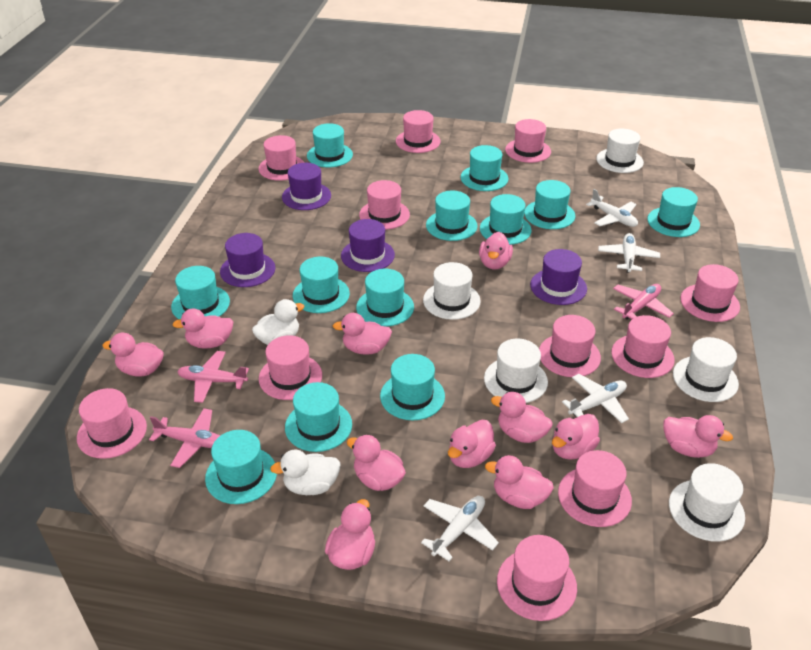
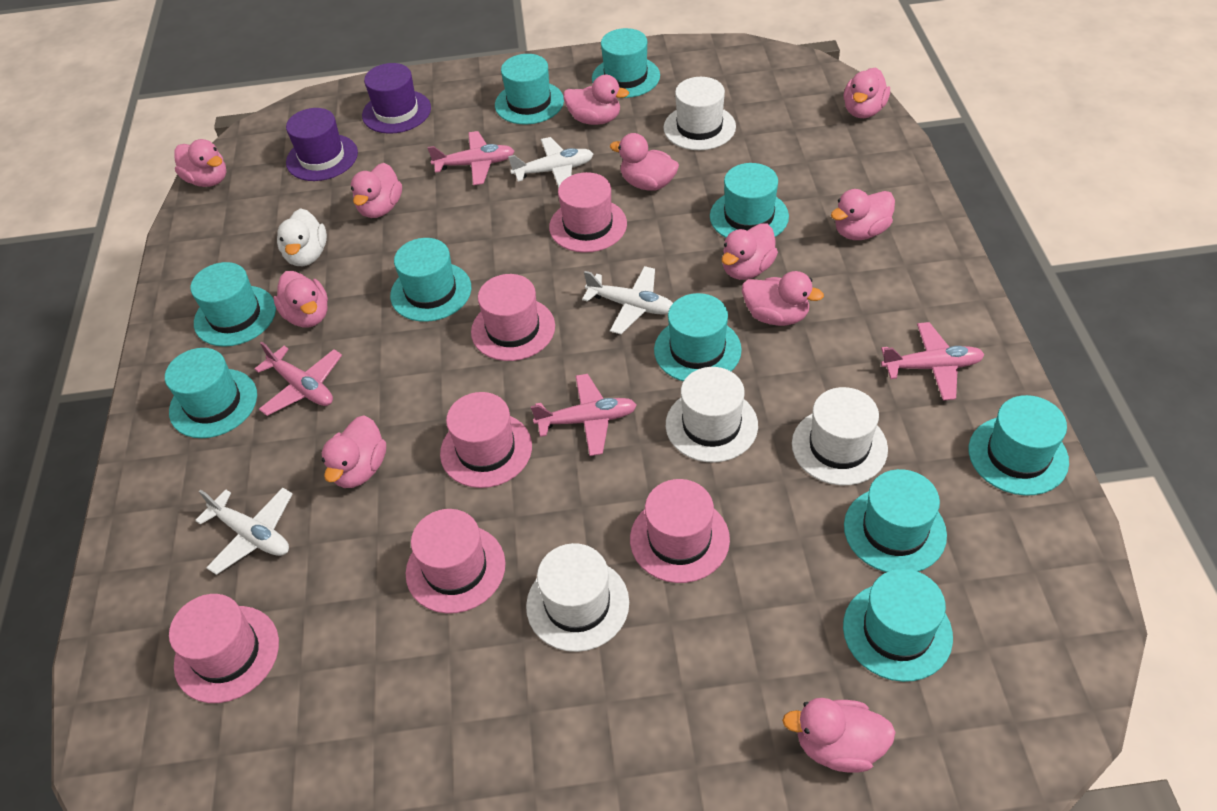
pink hat: 11 -> 6
pink plane: 3 -> 4
purple hat: 4 -> 2
turquoise hat: 12 -> 10
white duck: 2 -> 1
white hat: 5 -> 4
white plane: 4 -> 3

